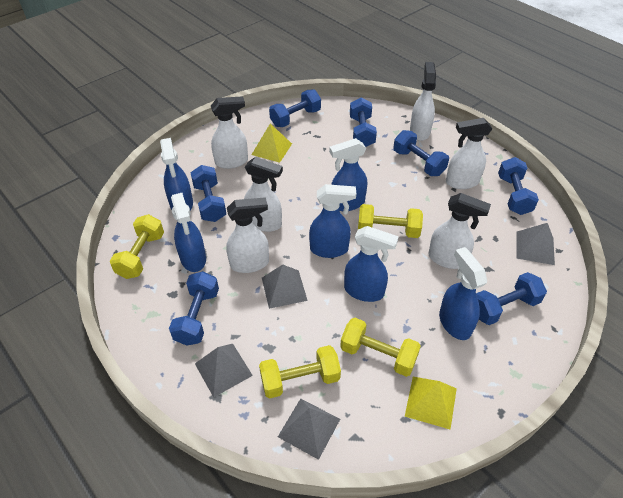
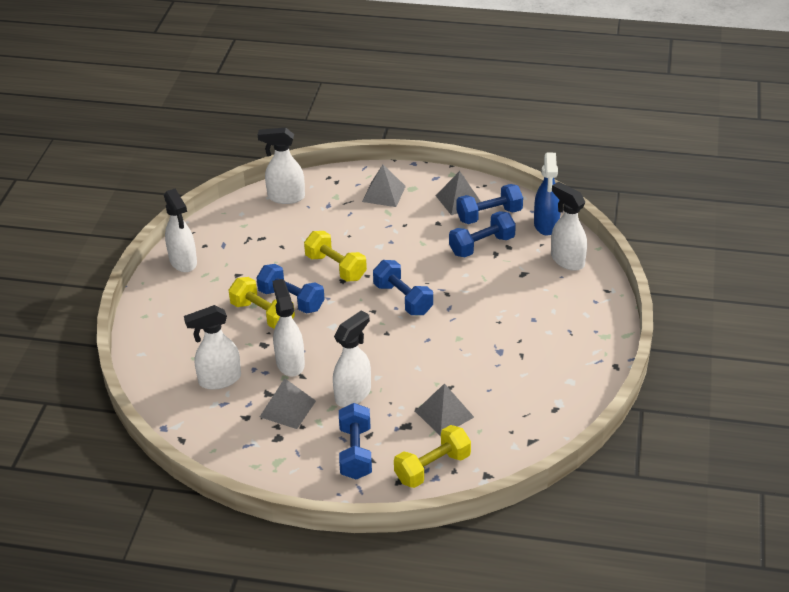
blue dumbbell: 7 -> 5
blue spray bottle: 6 -> 1
yellow dumbbell: 4 -> 3
yellow pyramid: 2 -> 0

